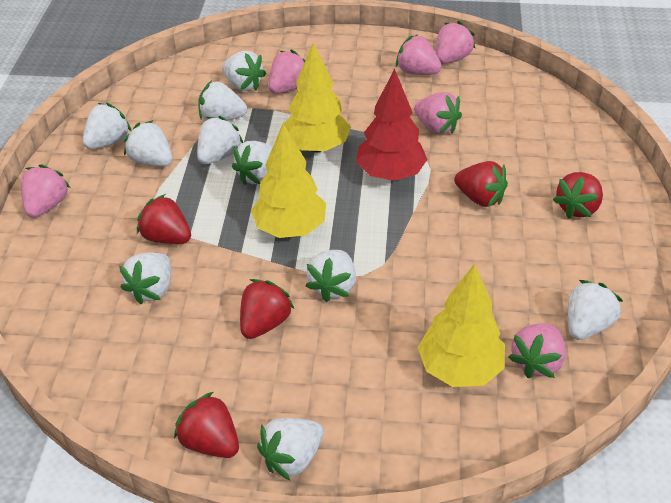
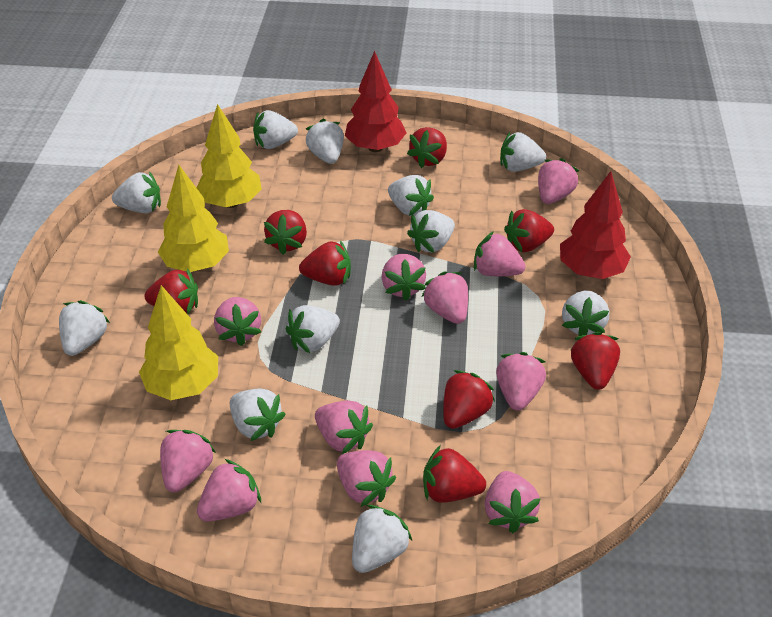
pink strawberry: 6 -> 11
red strawberry: 5 -> 8
red tree: 1 -> 2
white strawberry: 10 -> 11

